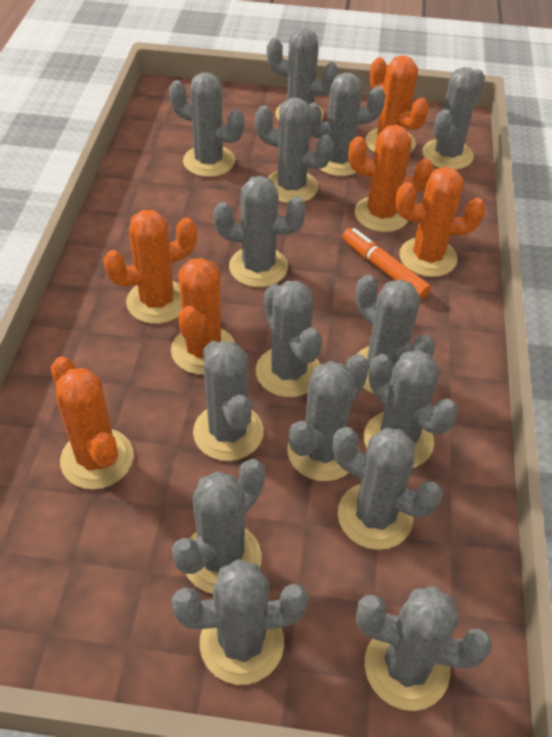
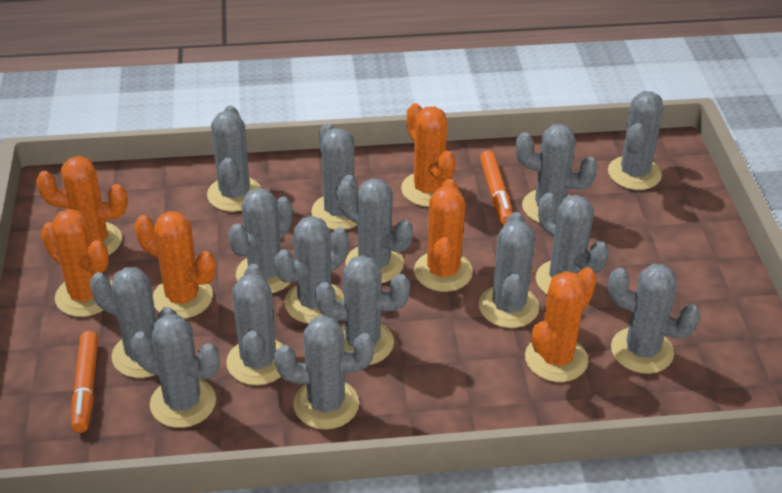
orange marker: 1 -> 2

